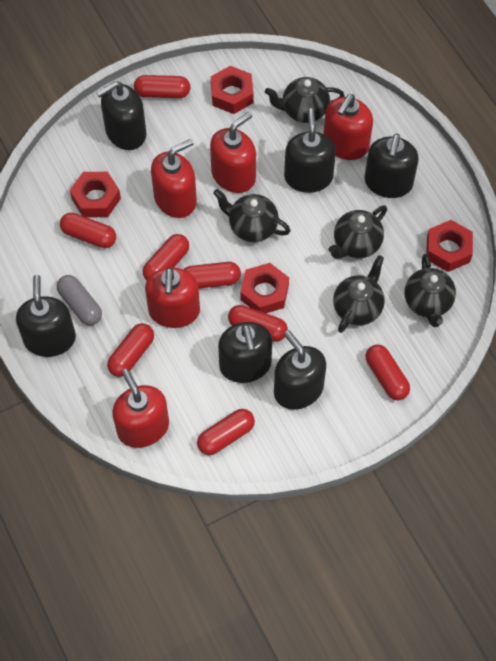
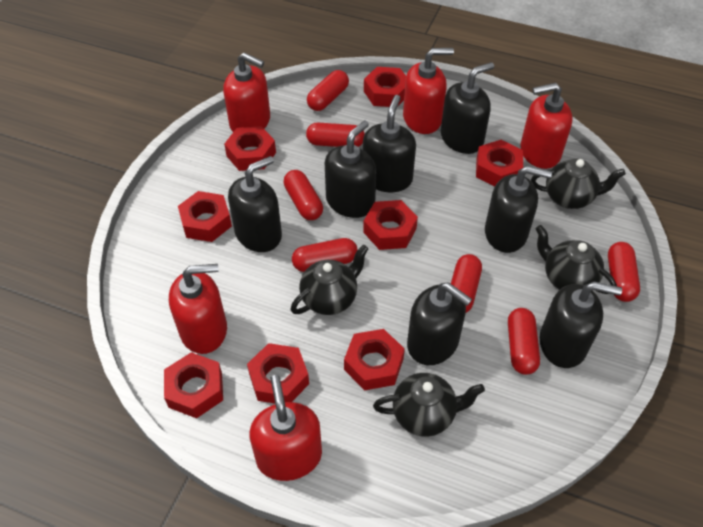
black soap dispenser: 6 -> 7
black teapot: 5 -> 4
grey capsule: 1 -> 0
red capsule: 8 -> 7
red nut: 4 -> 8

